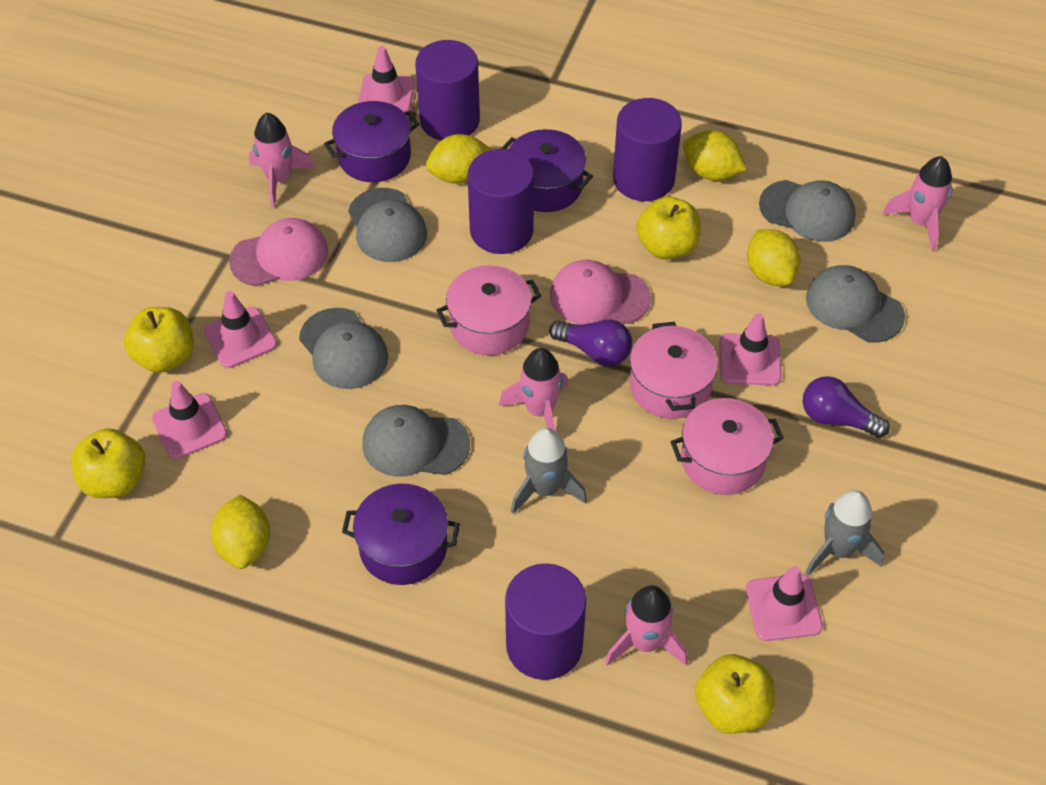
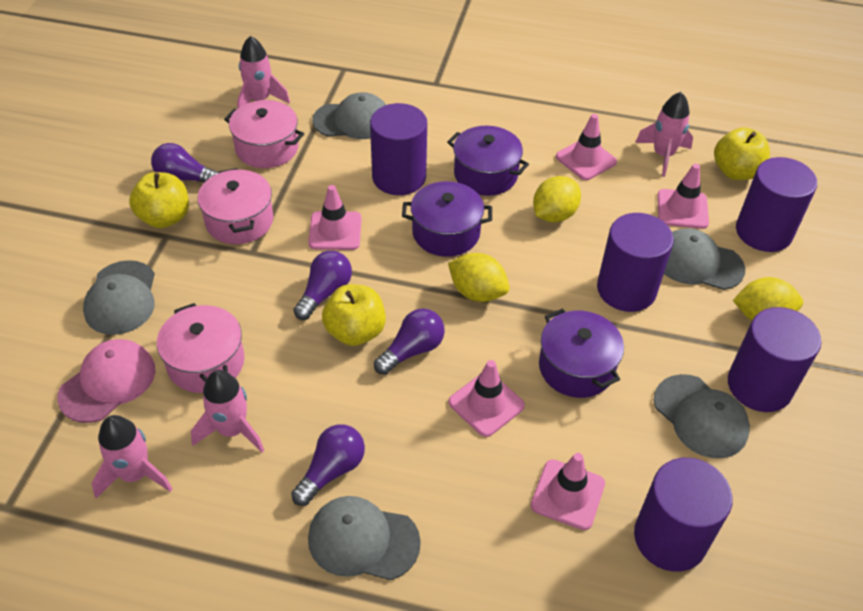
grey rocket: 2 -> 0
pink cap: 2 -> 1
purple cylinder: 4 -> 5
purple light bulb: 2 -> 4
yellow apple: 4 -> 3
yellow lemon: 4 -> 3

